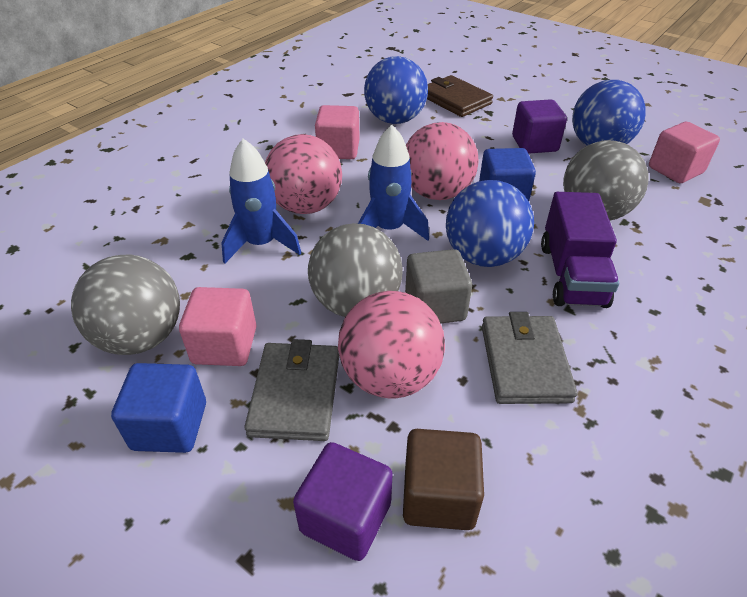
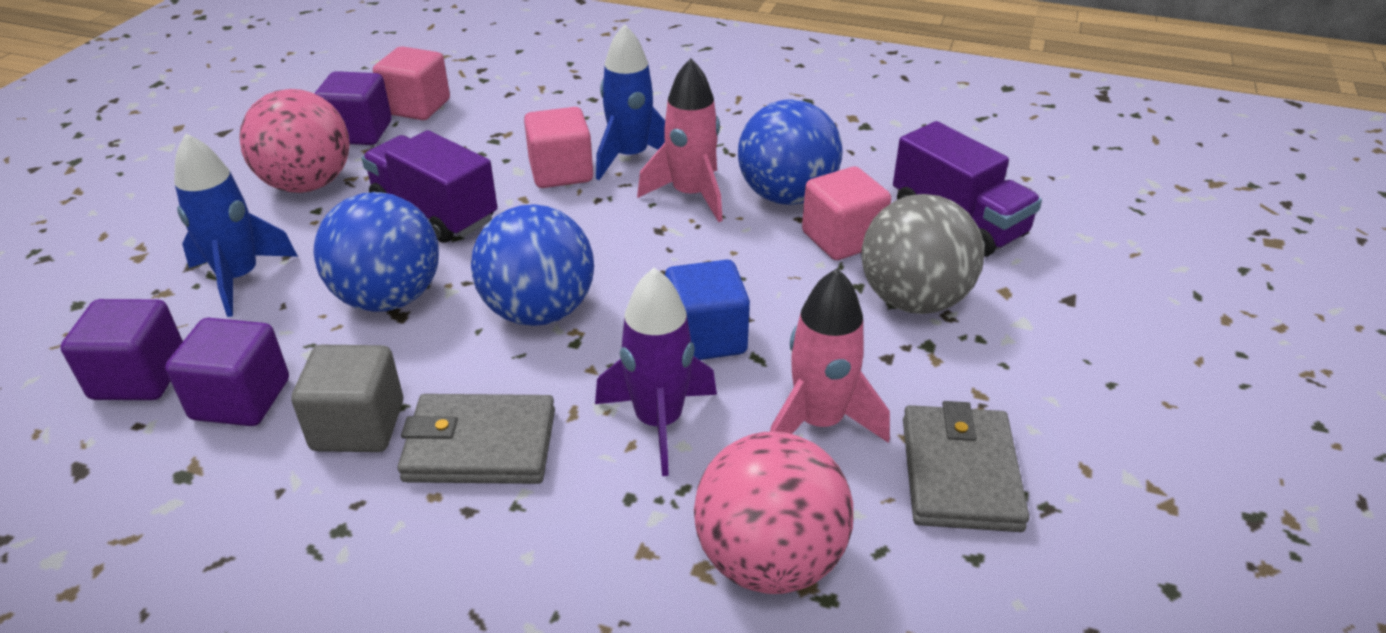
blue cube: 2 -> 1
brown cube: 1 -> 0
brown wallet: 1 -> 0
grey ball: 3 -> 1
pink ball: 3 -> 2
pink rocket: 0 -> 2
purple cube: 2 -> 3
purple rocket: 0 -> 1
purple truck: 1 -> 2

